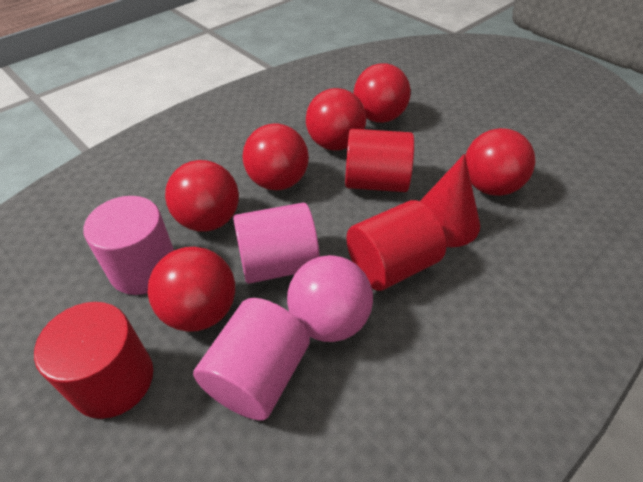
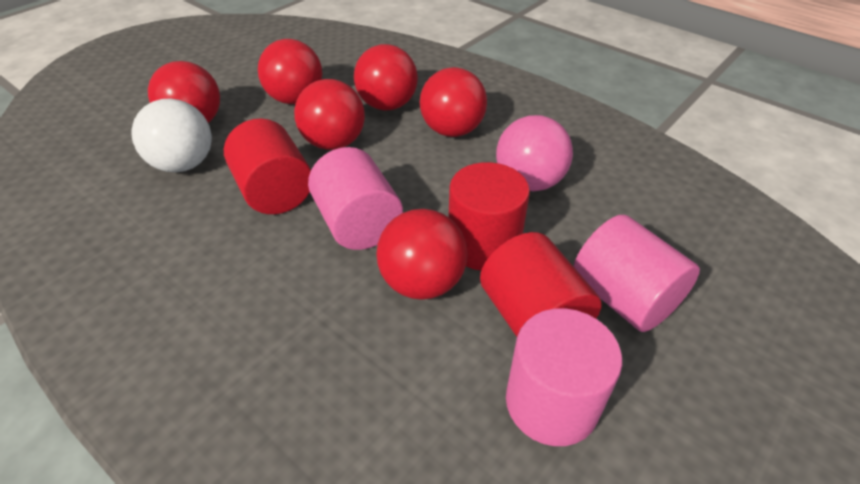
red cone: 1 -> 0
white ball: 0 -> 1

